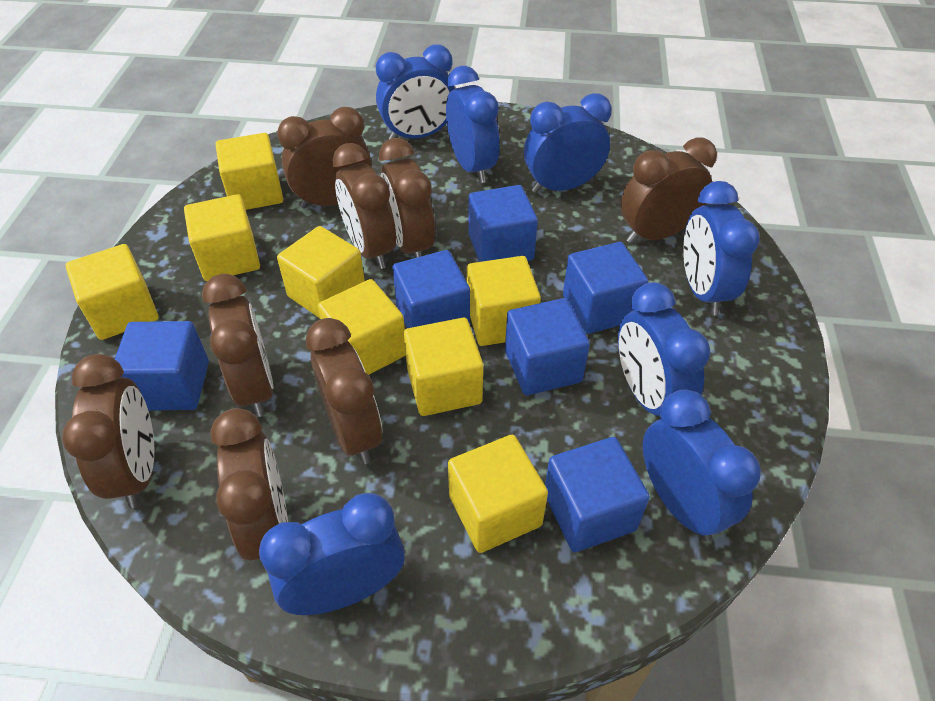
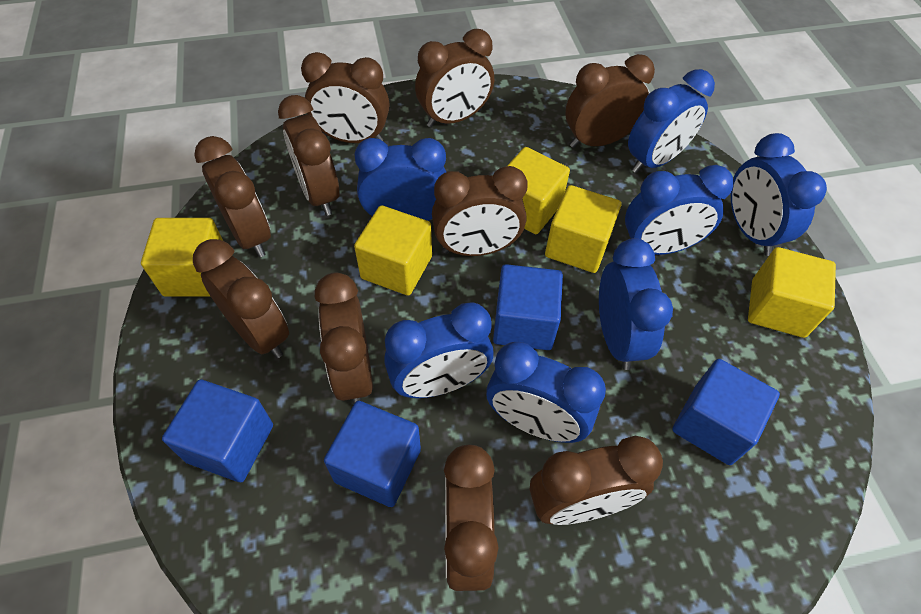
blue cube: 6 -> 4
brown clock: 8 -> 10
yellow cube: 8 -> 5

